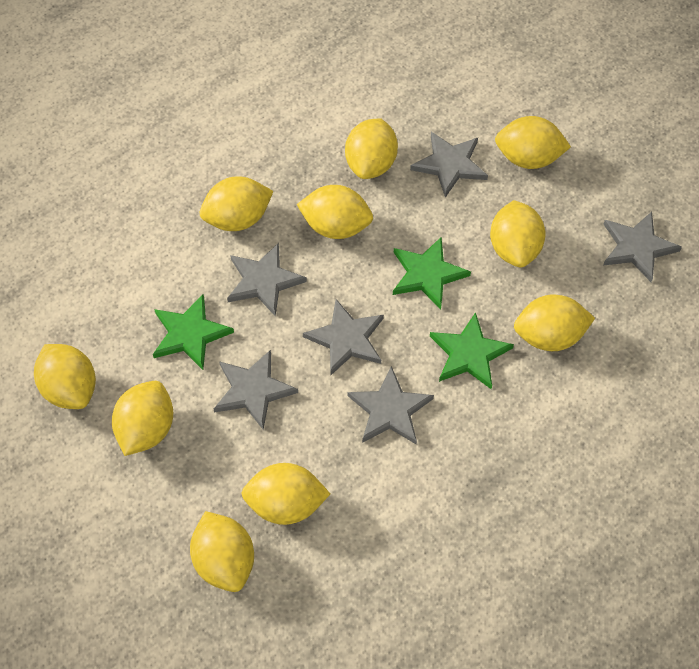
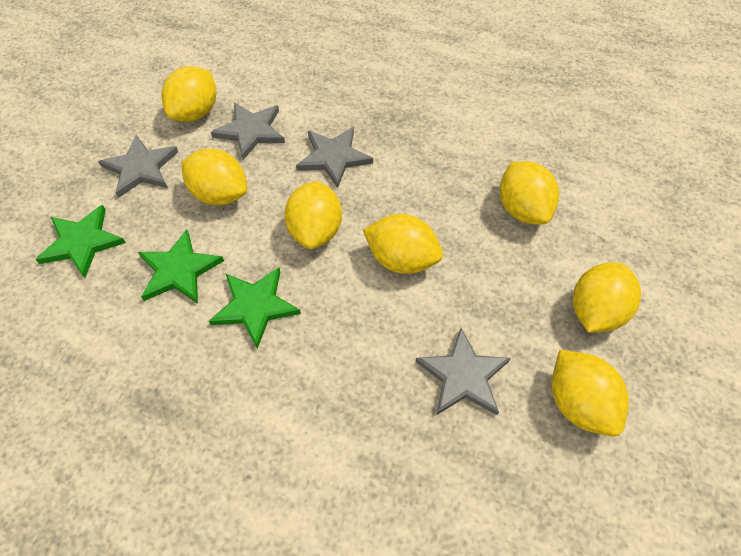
grey star: 6 -> 4
yellow lemon: 10 -> 7

